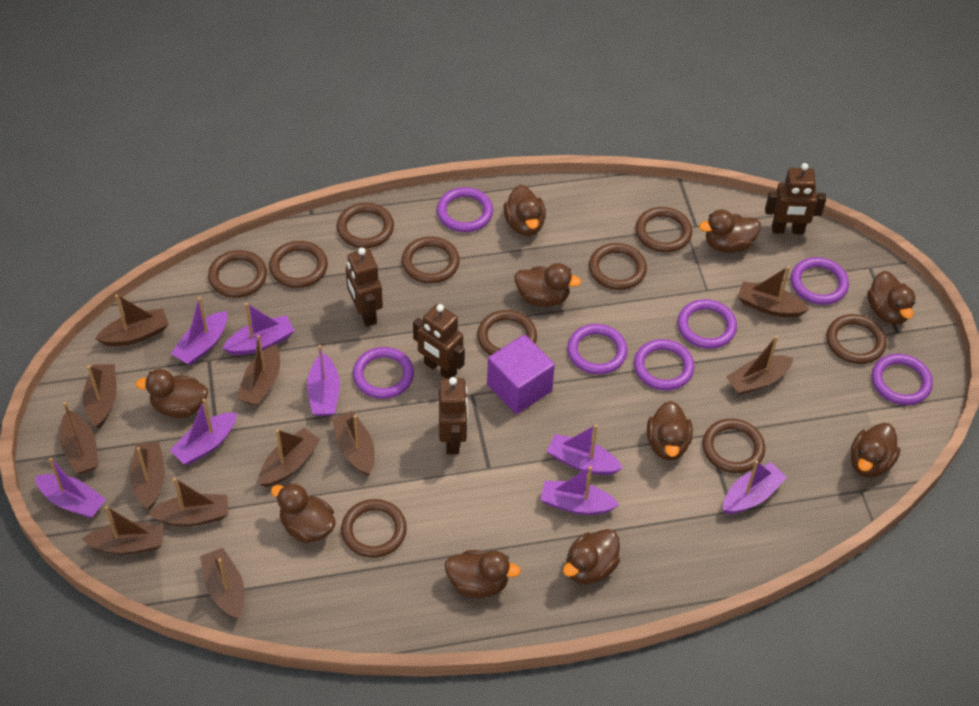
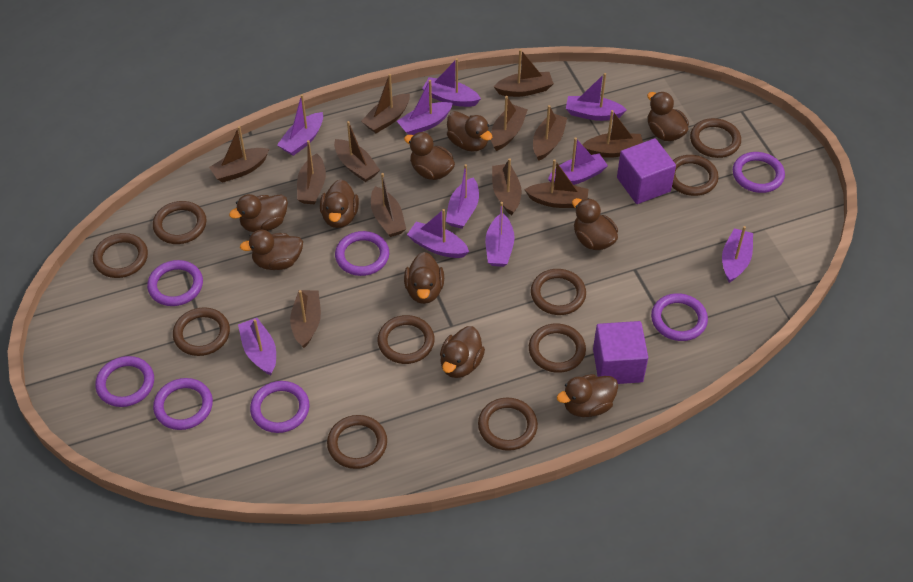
brown robot: 4 -> 0
purple boat: 8 -> 10
purple cube: 1 -> 2

